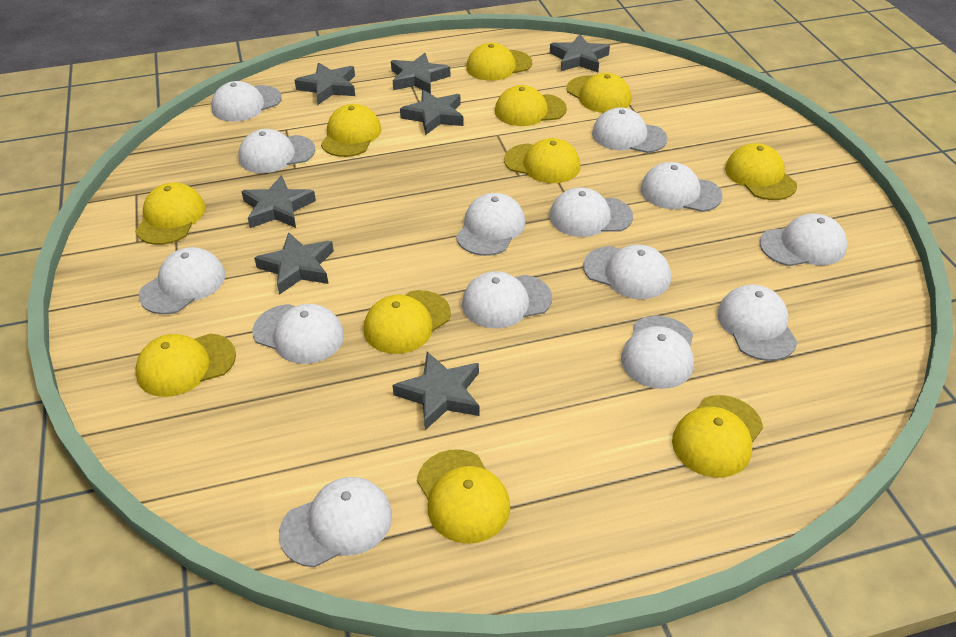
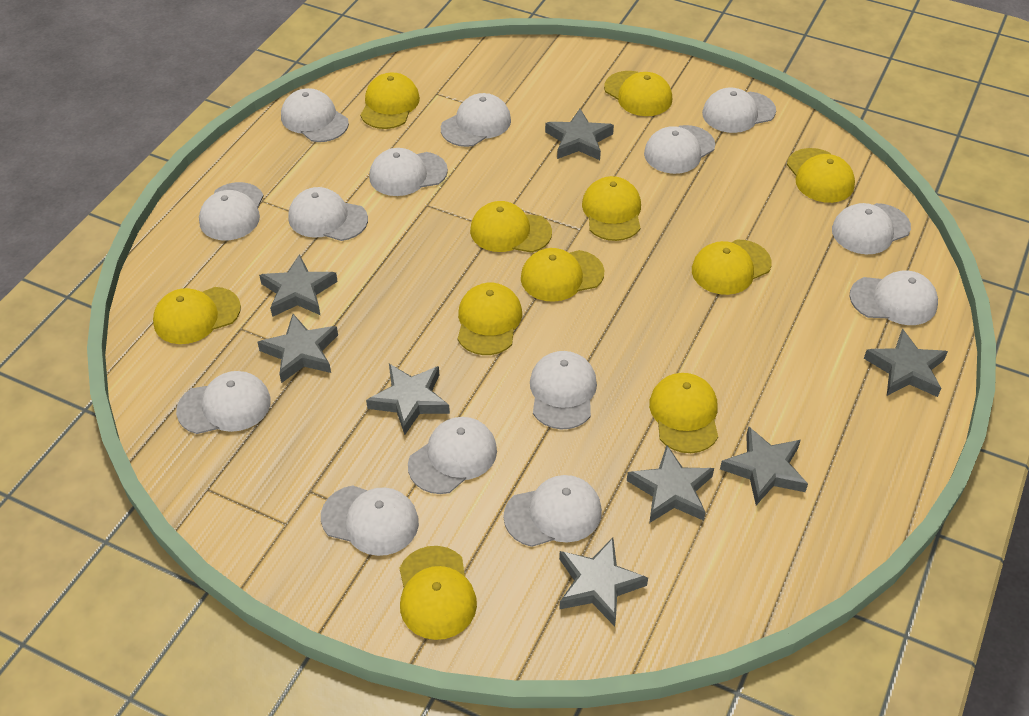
grey star: 7 -> 8

